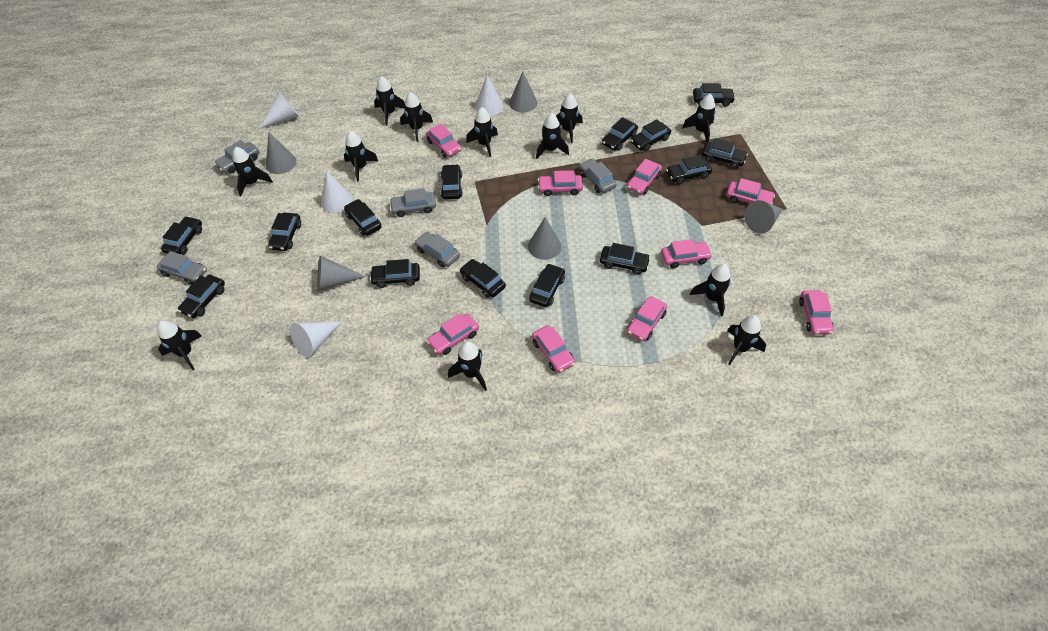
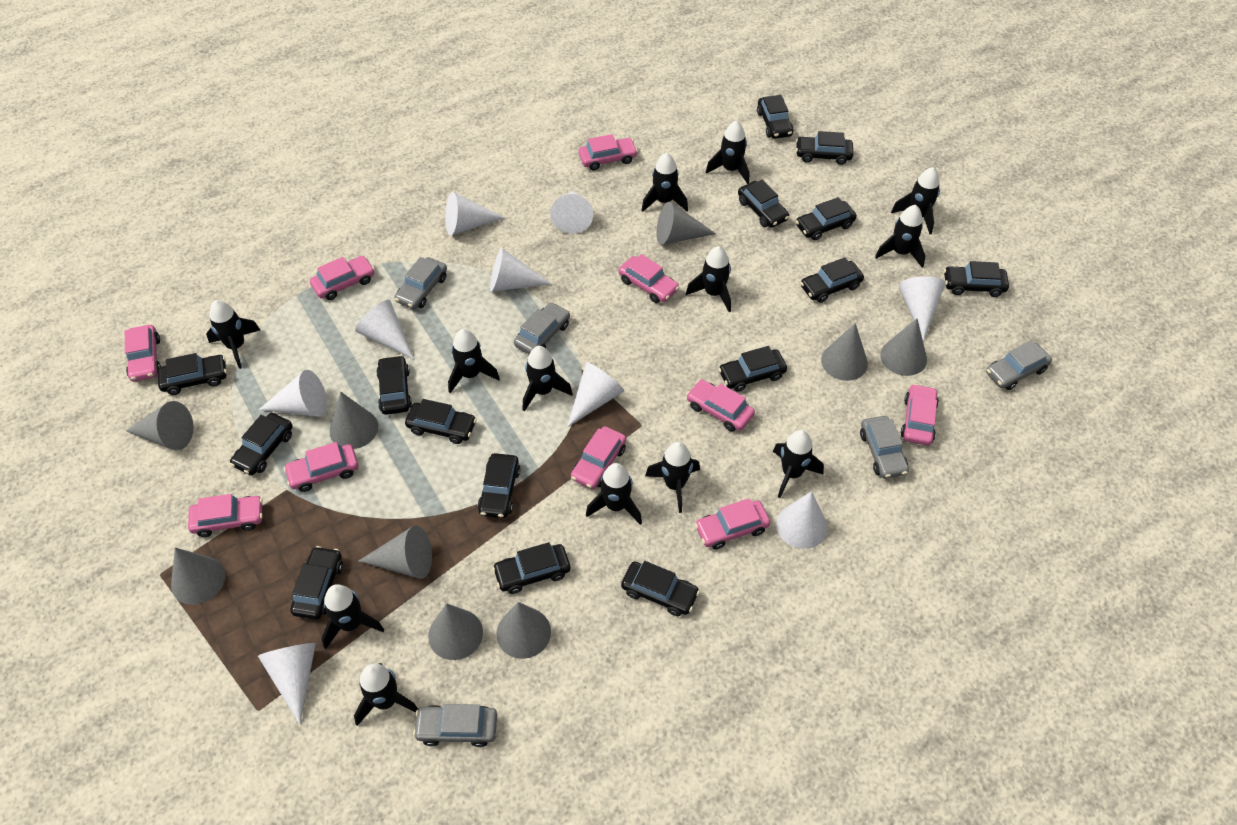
black car: 14 -> 15
black rocket: 12 -> 13
grey cone: 5 -> 9
pink car: 9 -> 10
white cone: 4 -> 9

